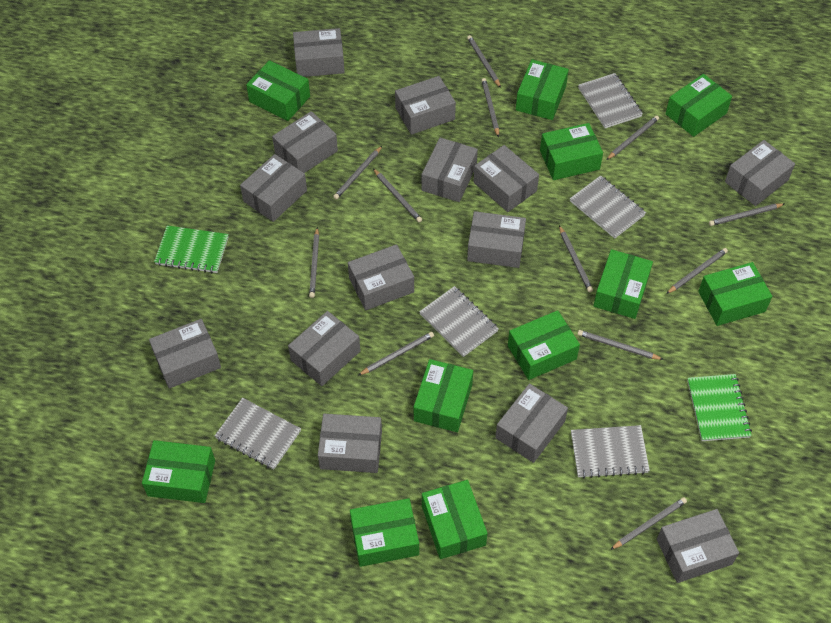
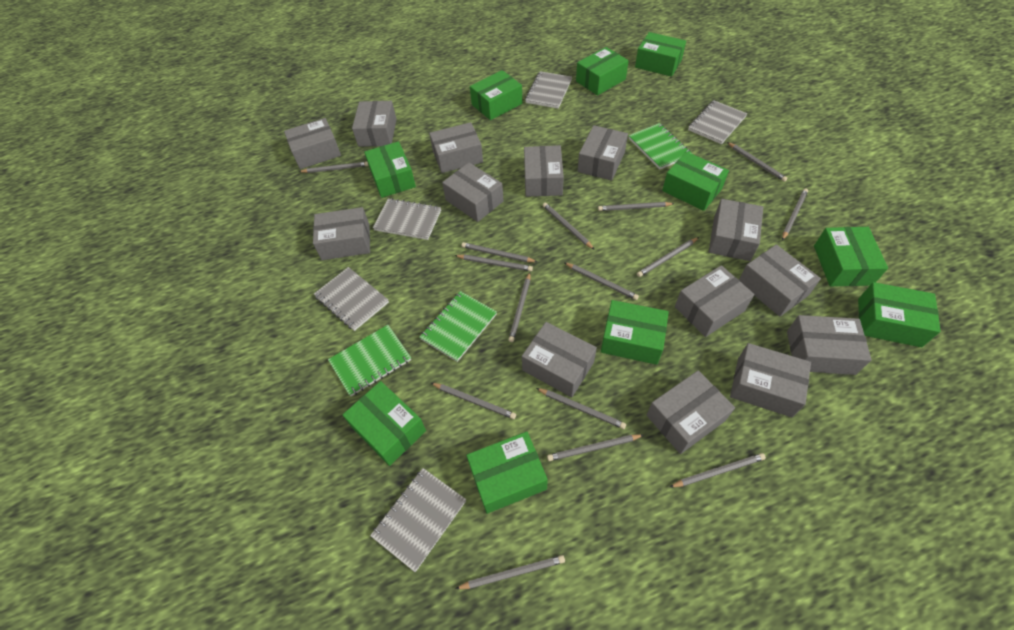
green box: 11 -> 10
green notebook: 2 -> 3
grey pencil: 12 -> 15

